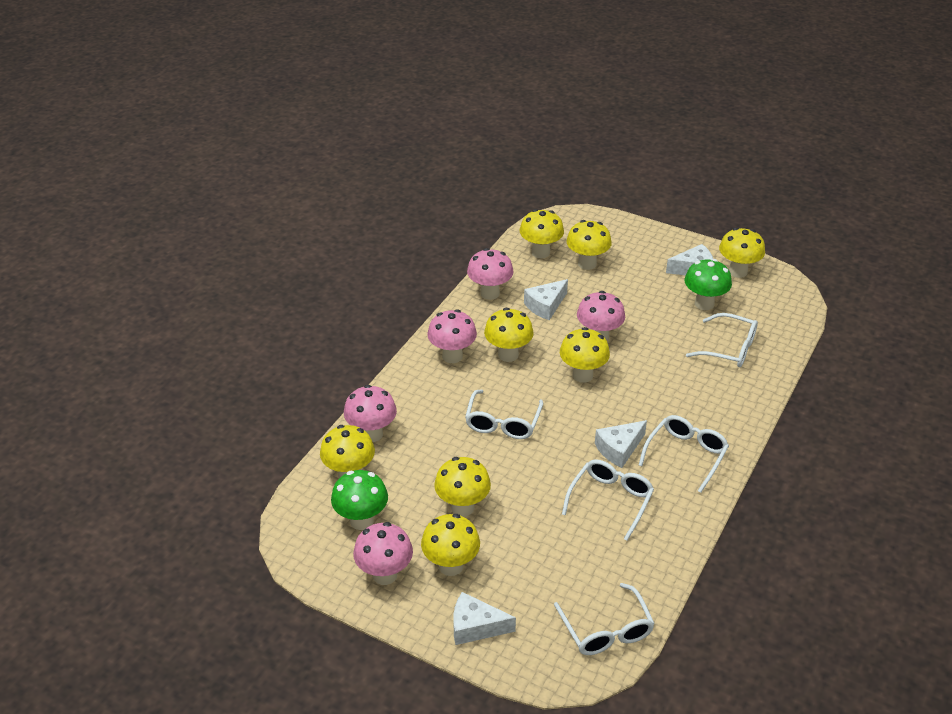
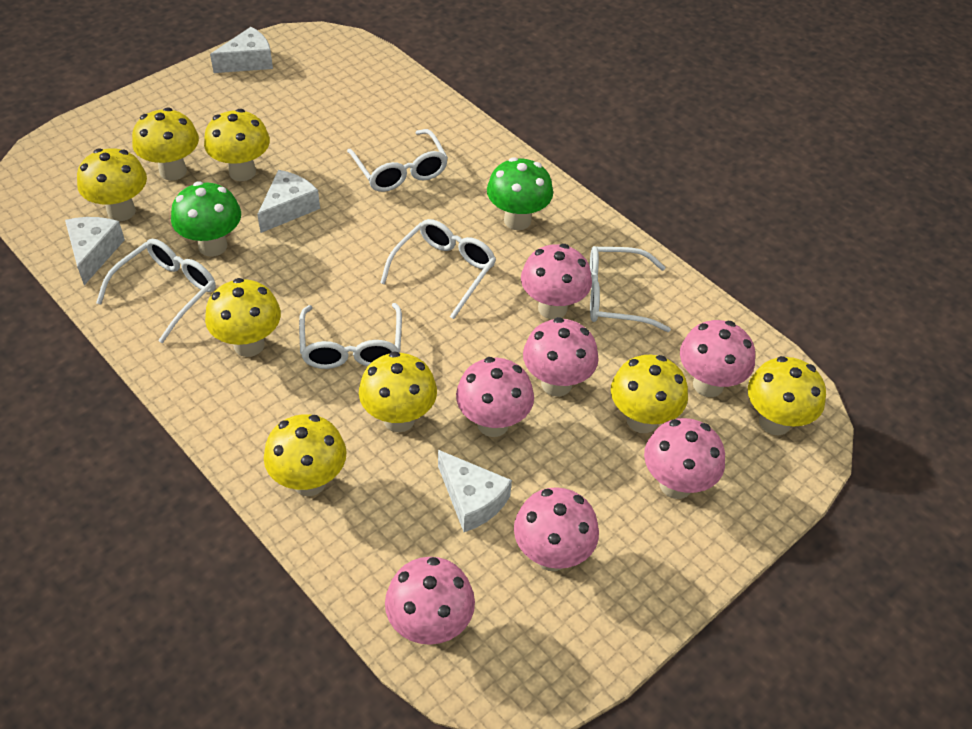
pink mushroom: 5 -> 7

